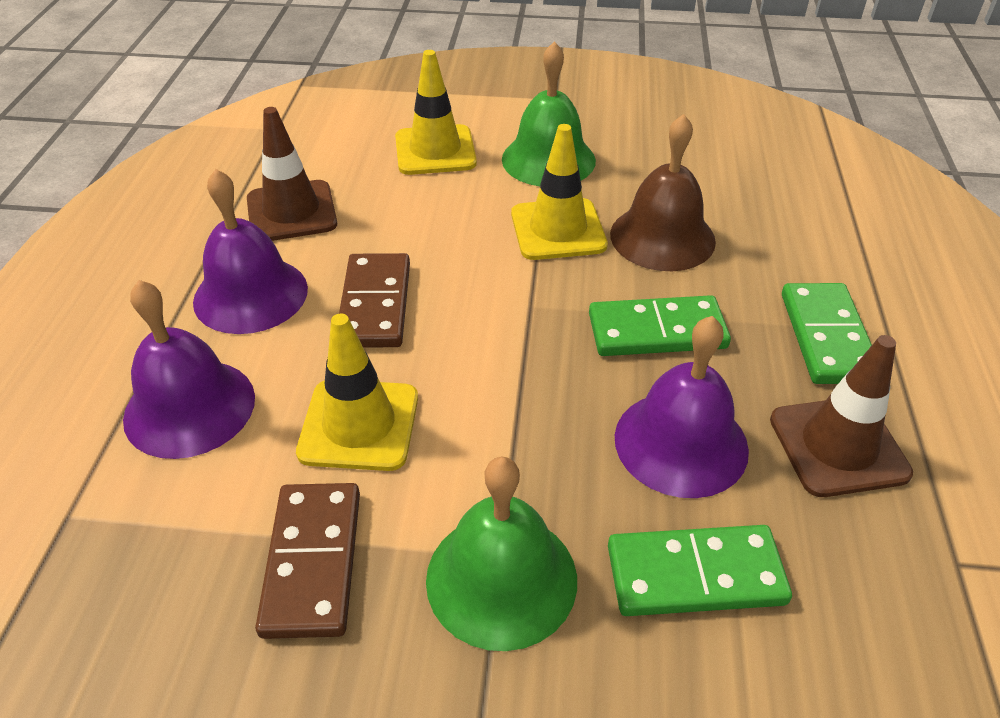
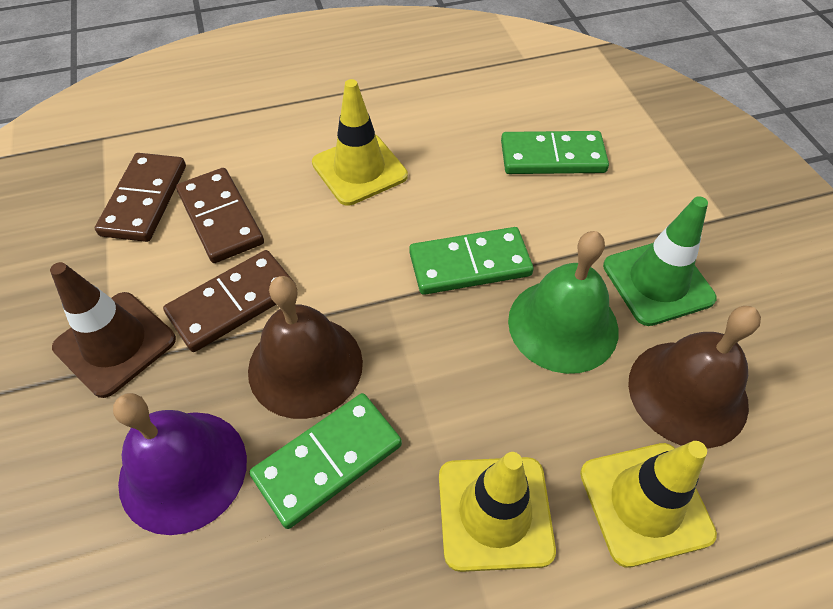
brown bell: 1 -> 2
brown domino: 2 -> 3
brown traffic cone: 2 -> 1
green bell: 2 -> 1
green traffic cone: 0 -> 1
purple bell: 3 -> 1

